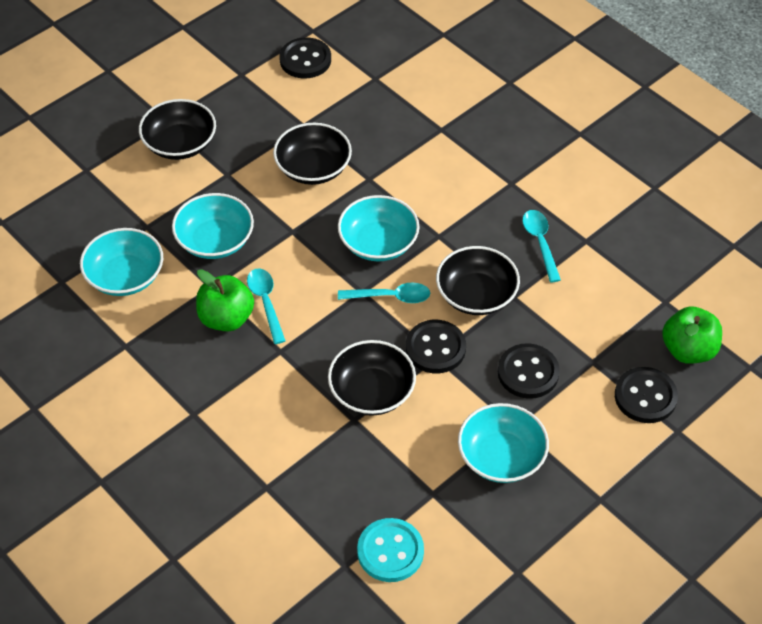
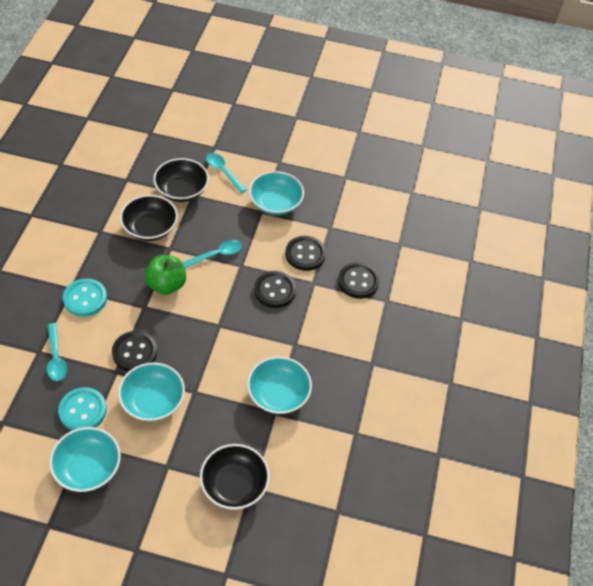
black bowl: 4 -> 3
green apple: 2 -> 1
turquoise button: 1 -> 2

